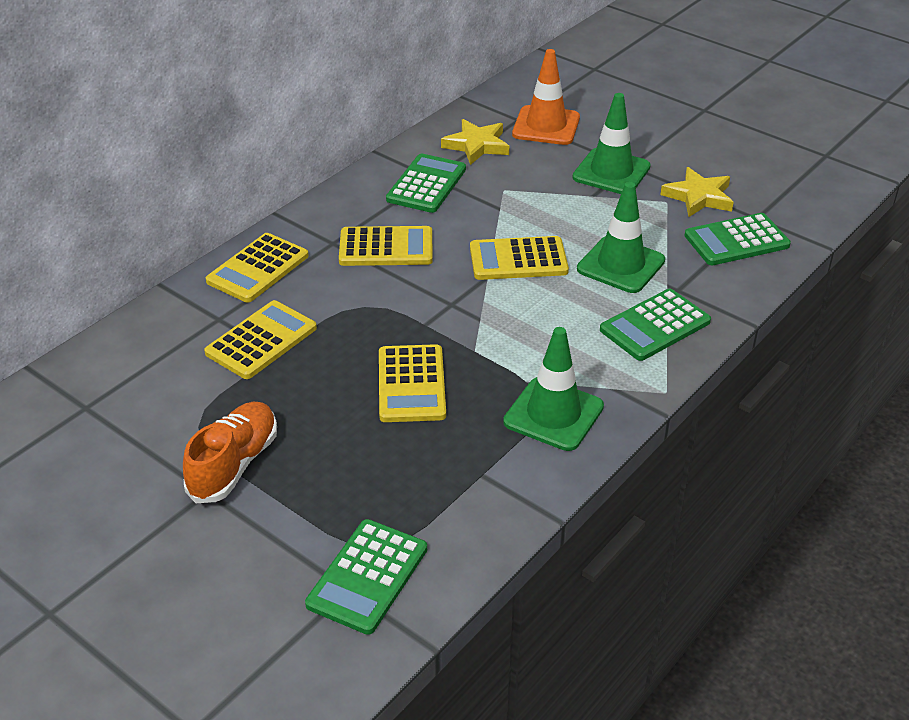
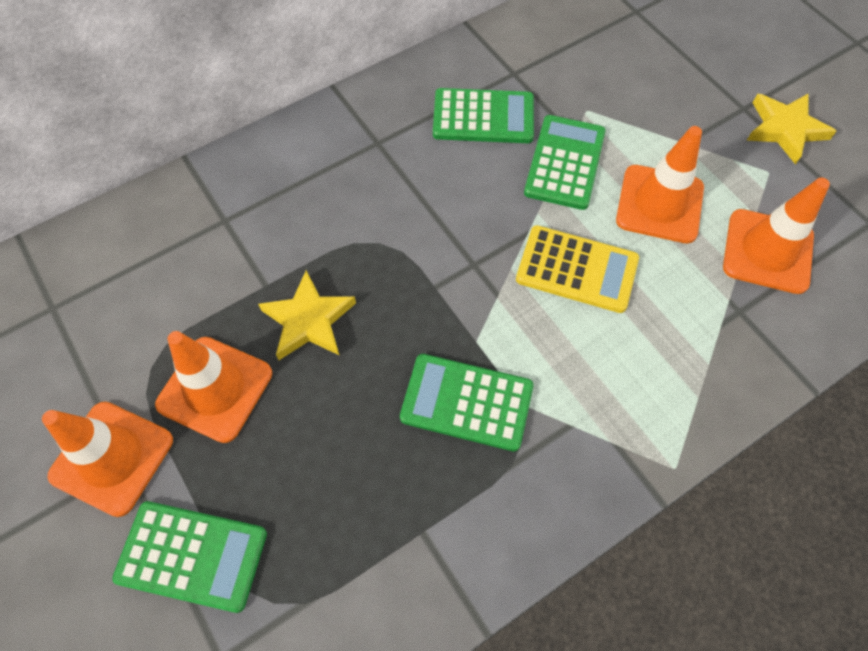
green traffic cone: 3 -> 0
orange shoe: 1 -> 0
orange traffic cone: 1 -> 4
yellow calculator: 5 -> 1

